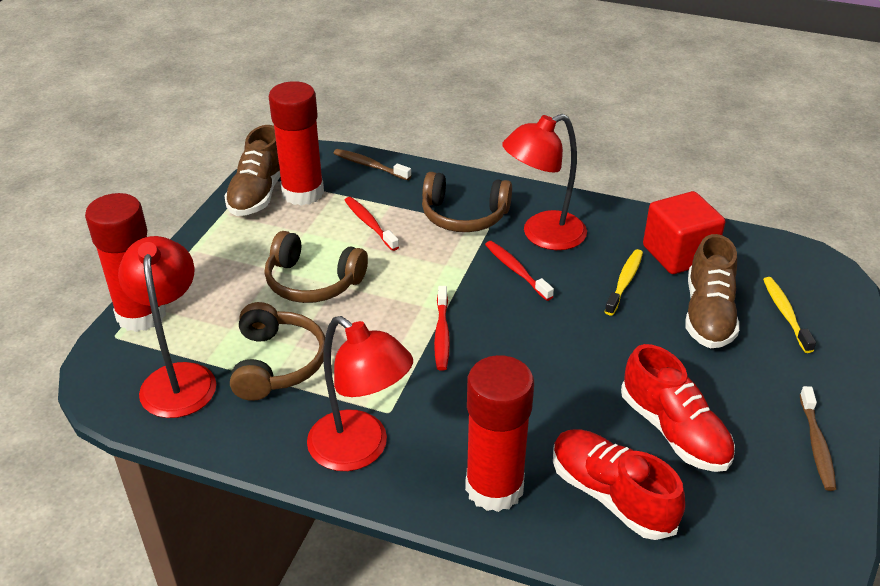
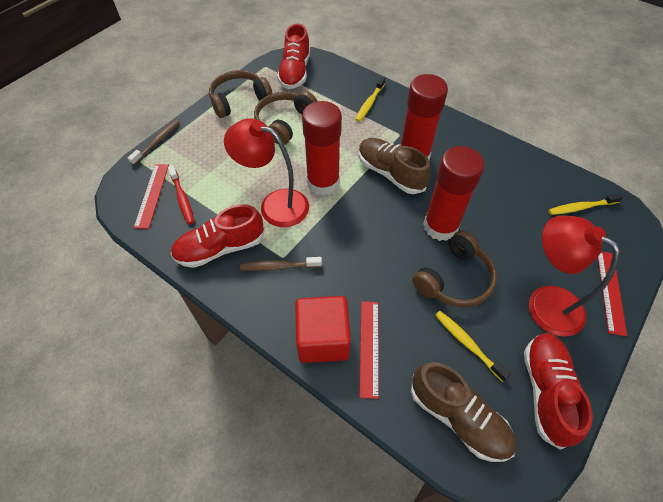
red lamp: 3 -> 2
red ruler: 0 -> 3
red shoe: 2 -> 3
red toothbrush: 3 -> 1
yellow toothbrush: 2 -> 3

